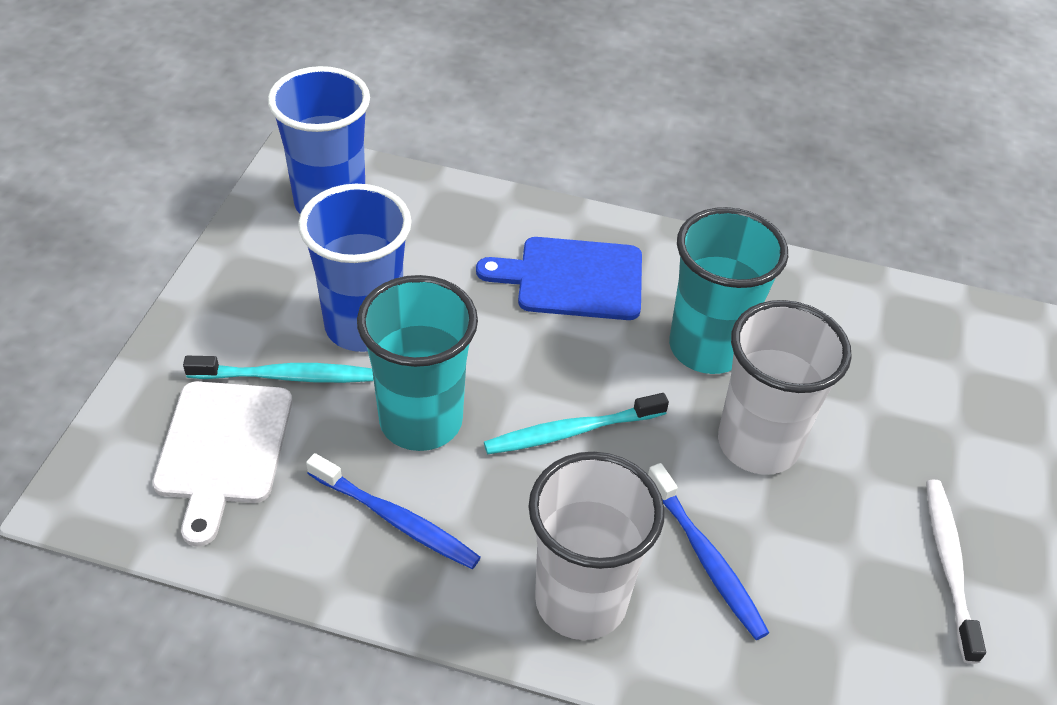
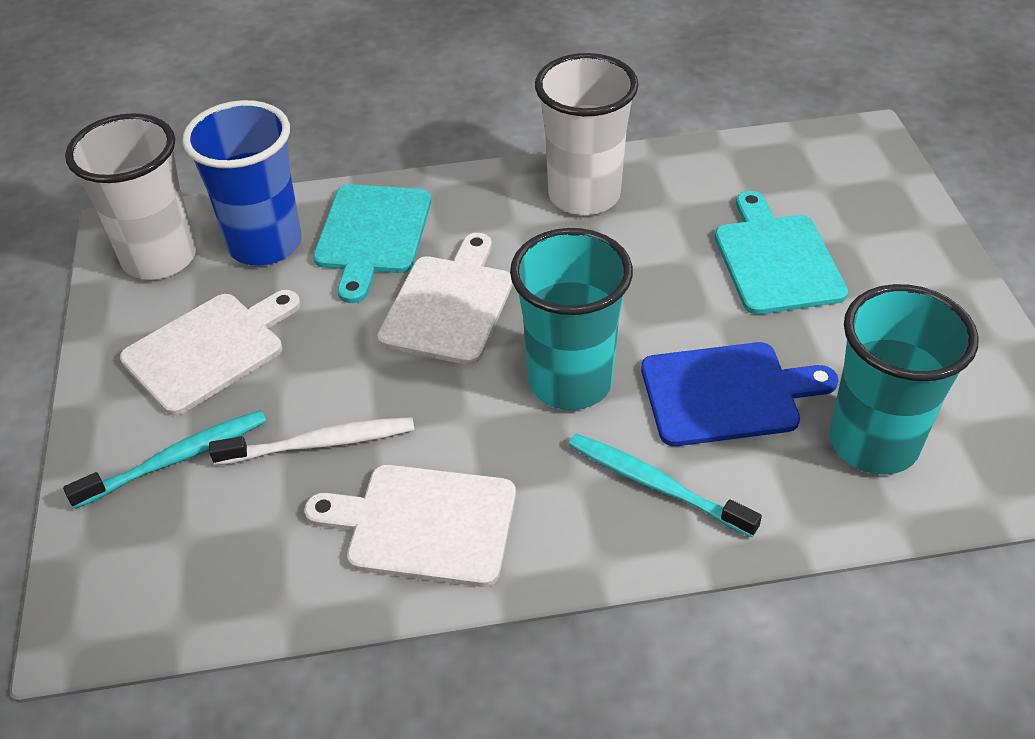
blue cup: 2 -> 1
blue toothbrush: 2 -> 0
turquoise cutting board: 0 -> 2
white cutting board: 1 -> 3

